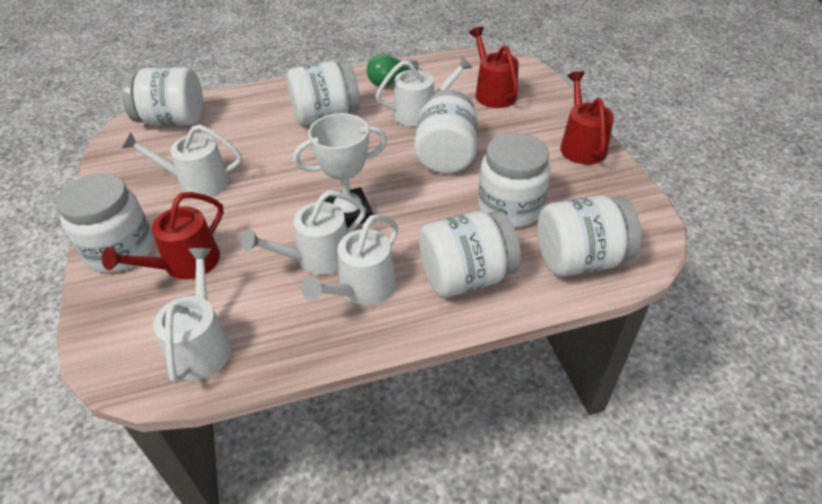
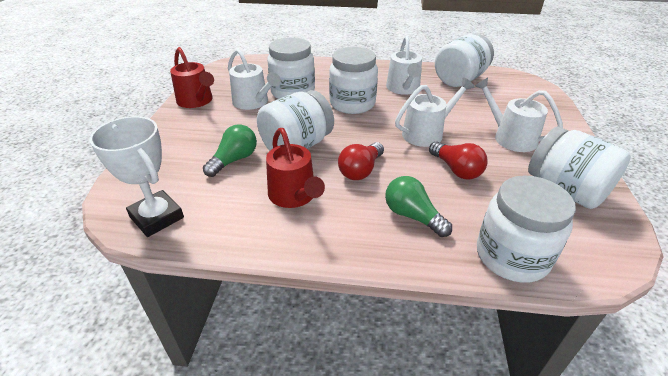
green light bulb: 1 -> 2
red light bulb: 0 -> 2
red watering can: 3 -> 2
white jar: 7 -> 6
white watering can: 5 -> 4

